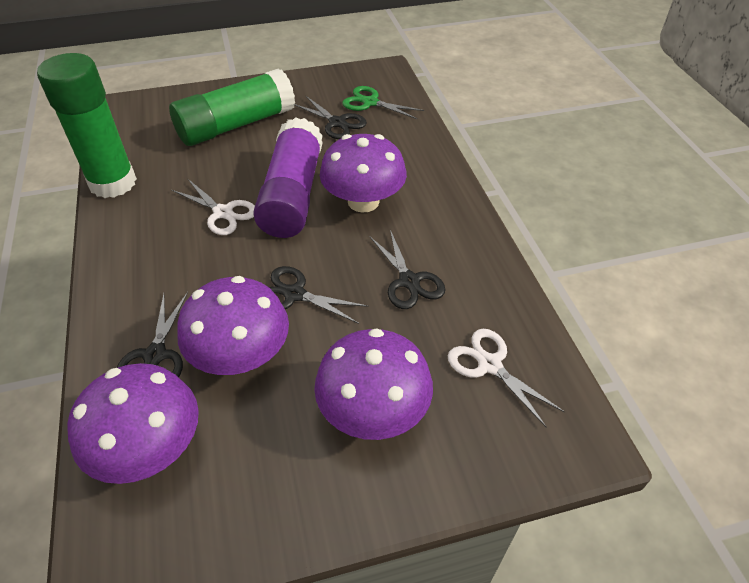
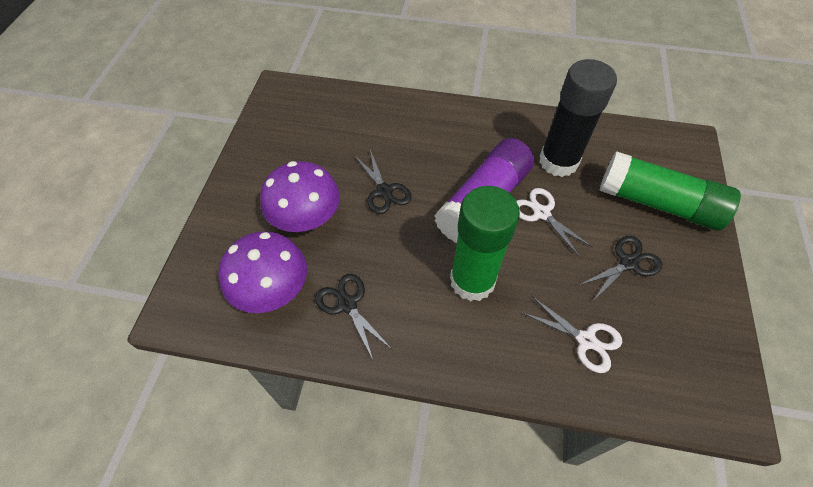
black glue stick: 0 -> 1
black scissors: 4 -> 3
green scissors: 1 -> 0
purple mushroom: 4 -> 2

